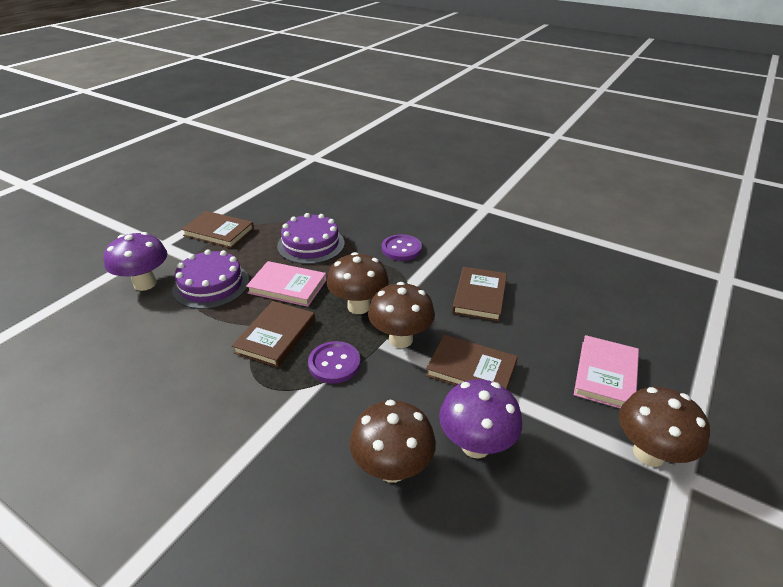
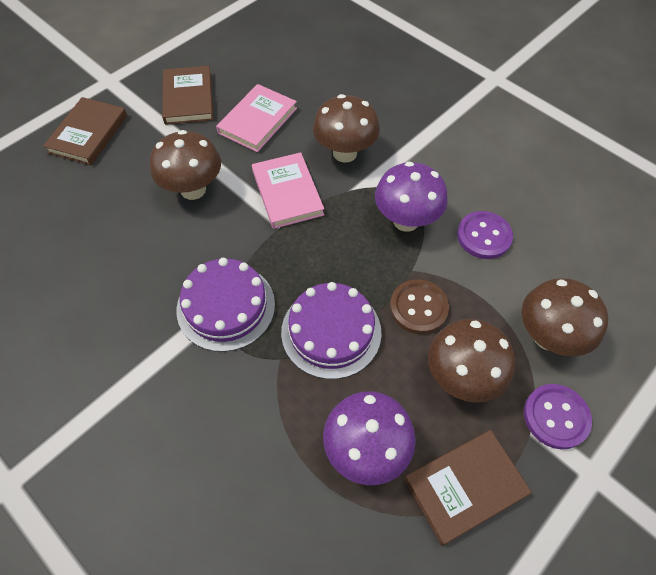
brown book: 4 -> 3
brown button: 0 -> 1

